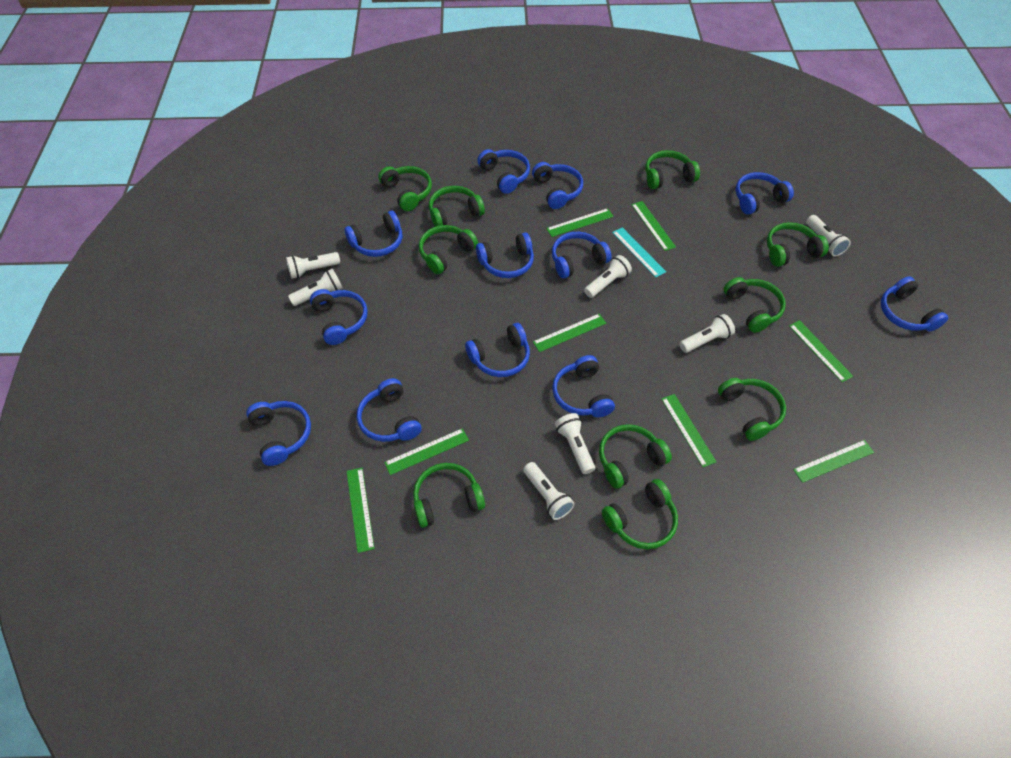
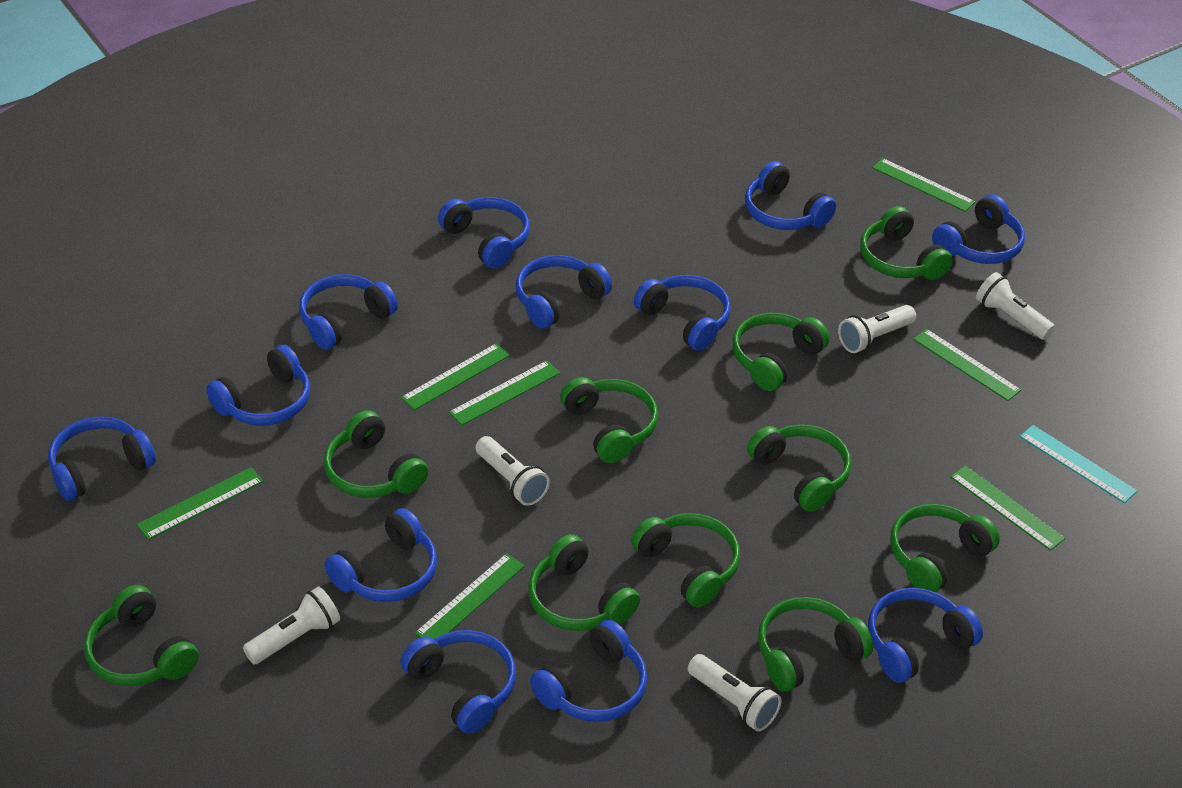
green ruler: 8 -> 7
white flashlight: 7 -> 5

